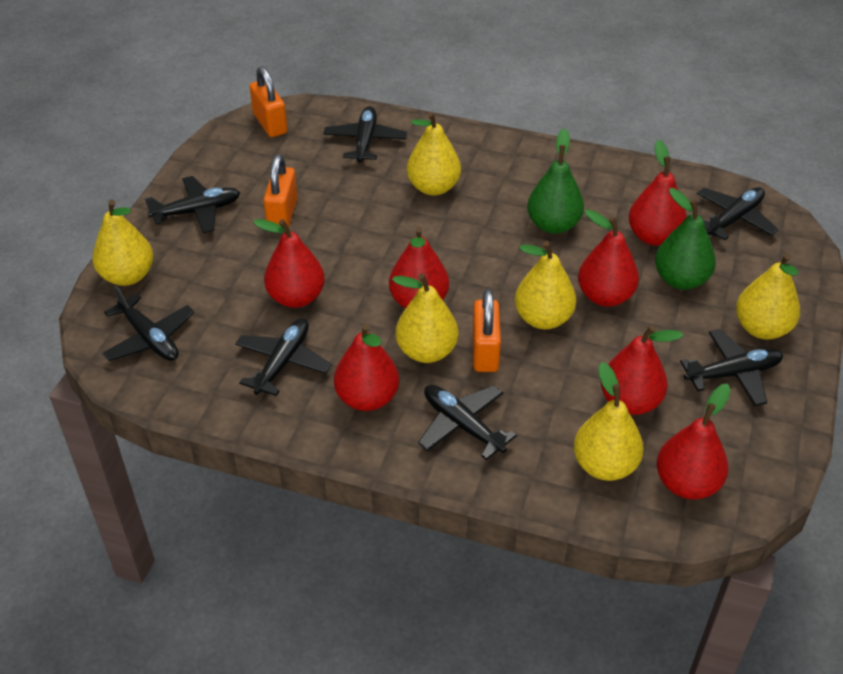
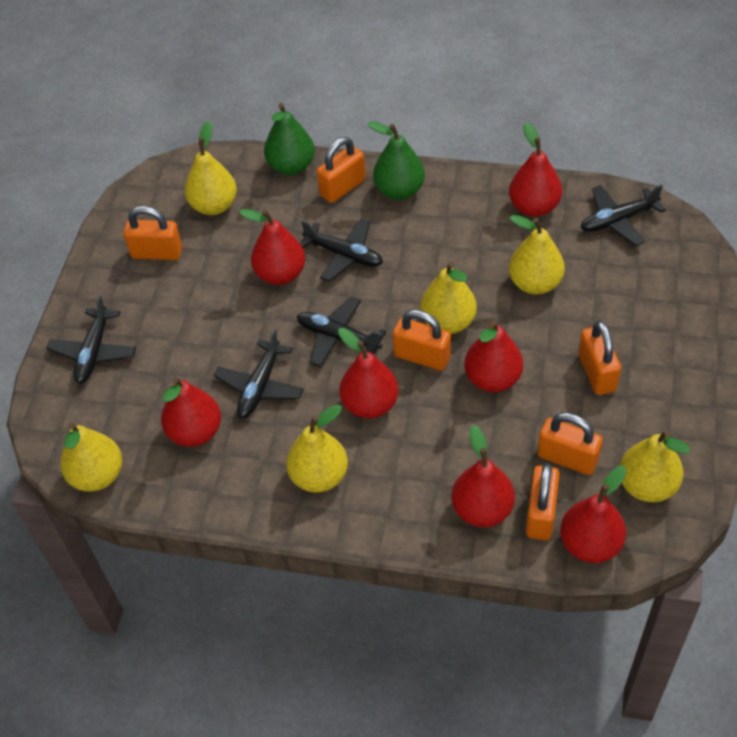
black plane: 7 -> 5
orange padlock: 3 -> 6

